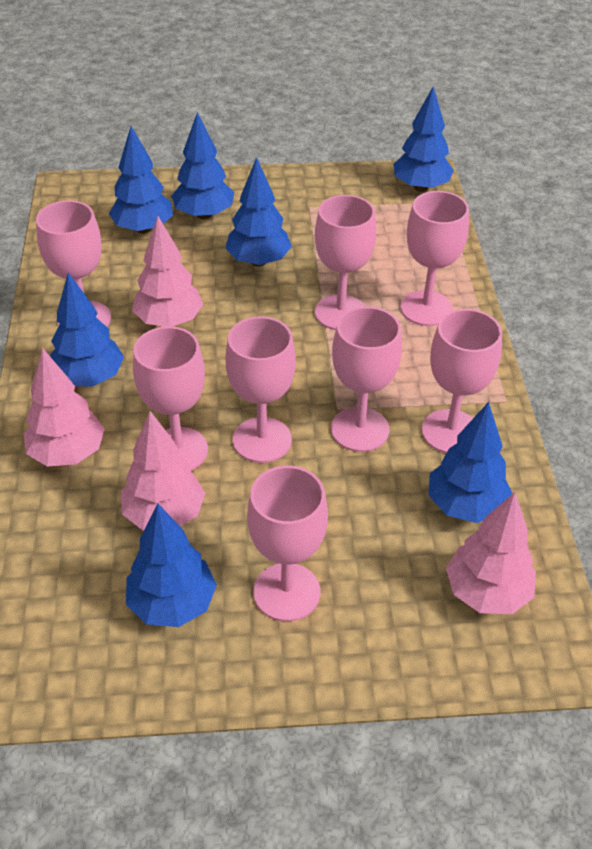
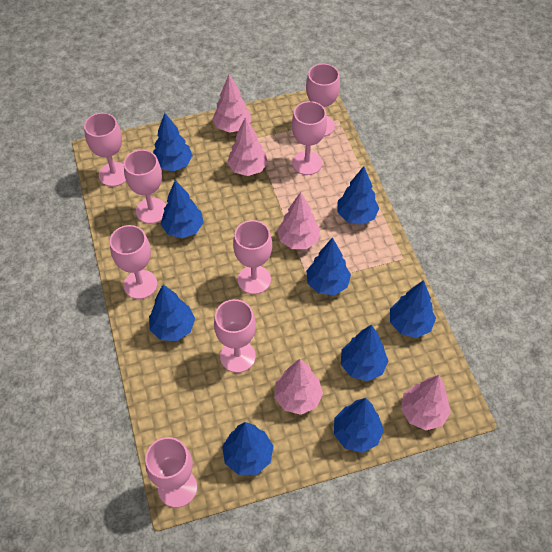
blue tree: 7 -> 9
pink tree: 4 -> 5

